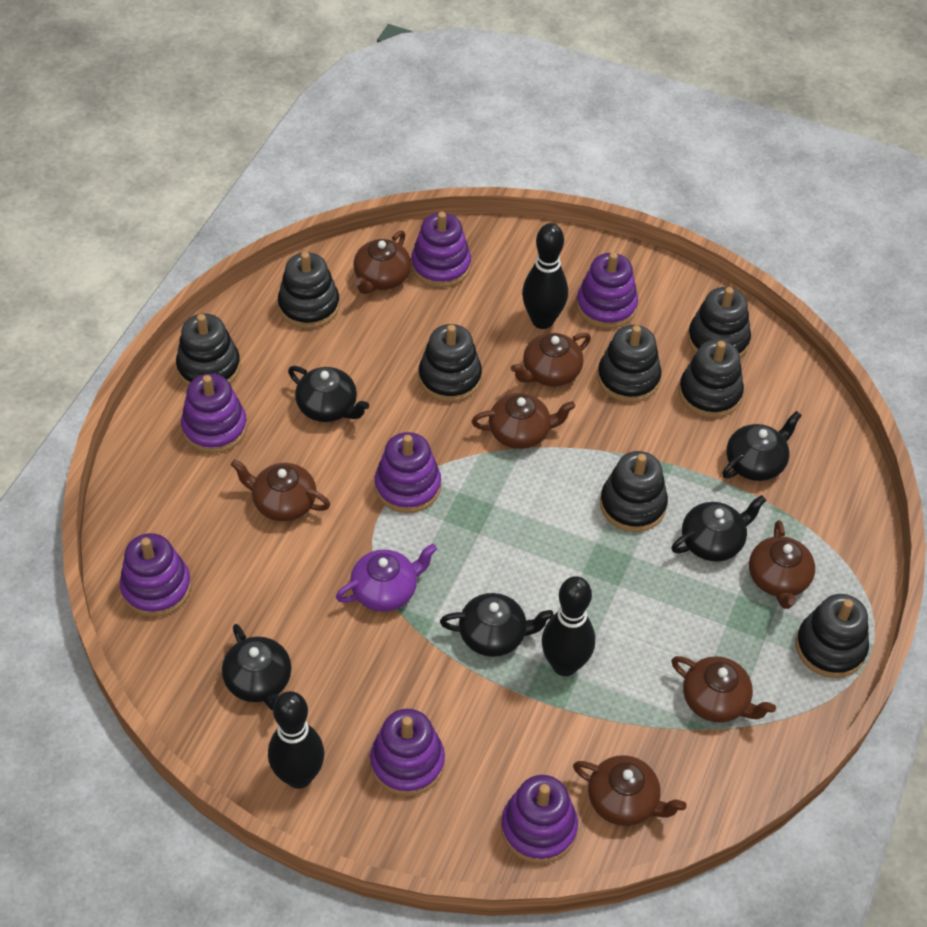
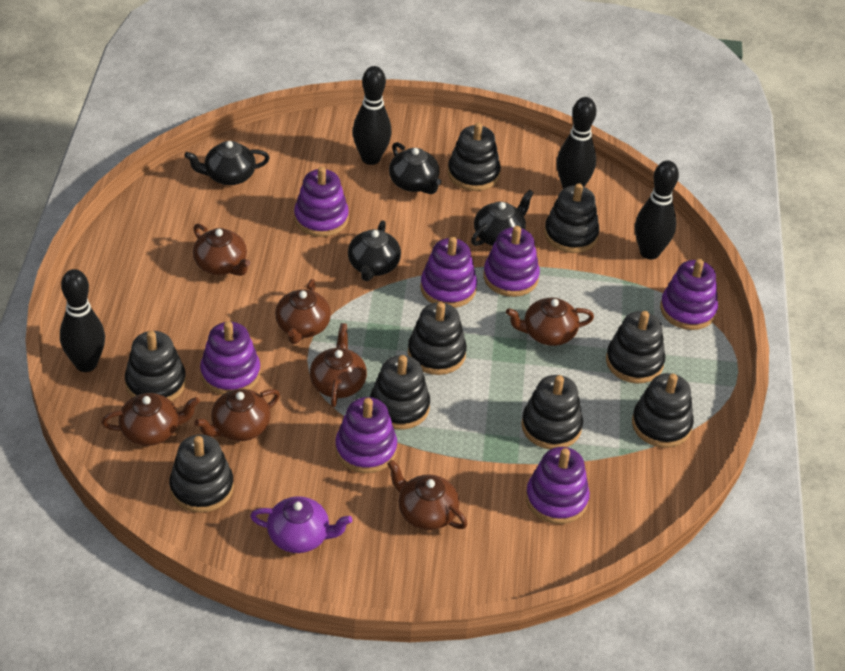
black bowling pin: 3 -> 4
black stacking toy: 8 -> 9
black teapot: 5 -> 4

